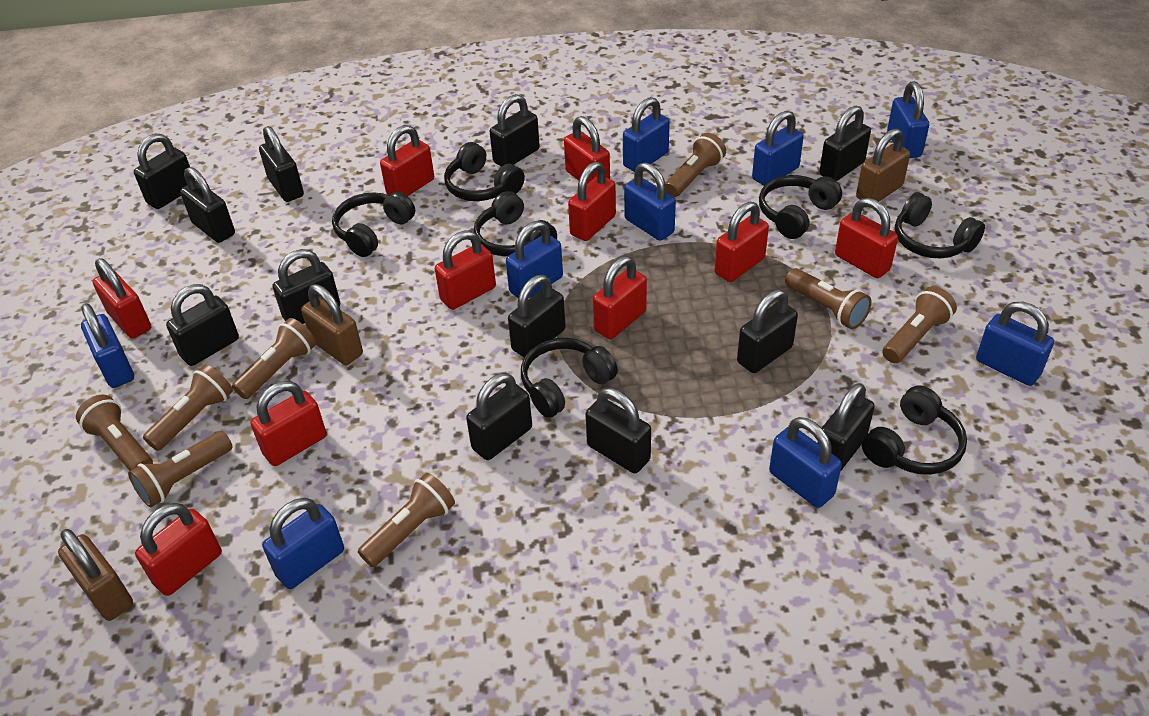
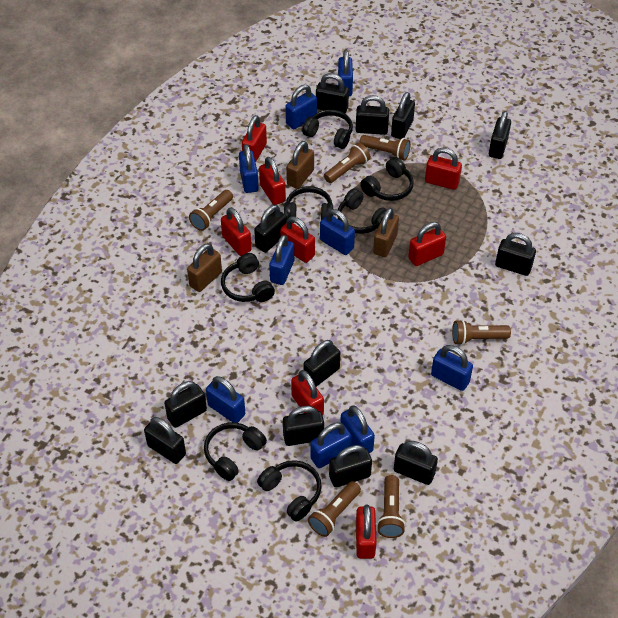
brown flashlight: 8 -> 6
red padlock: 10 -> 8

